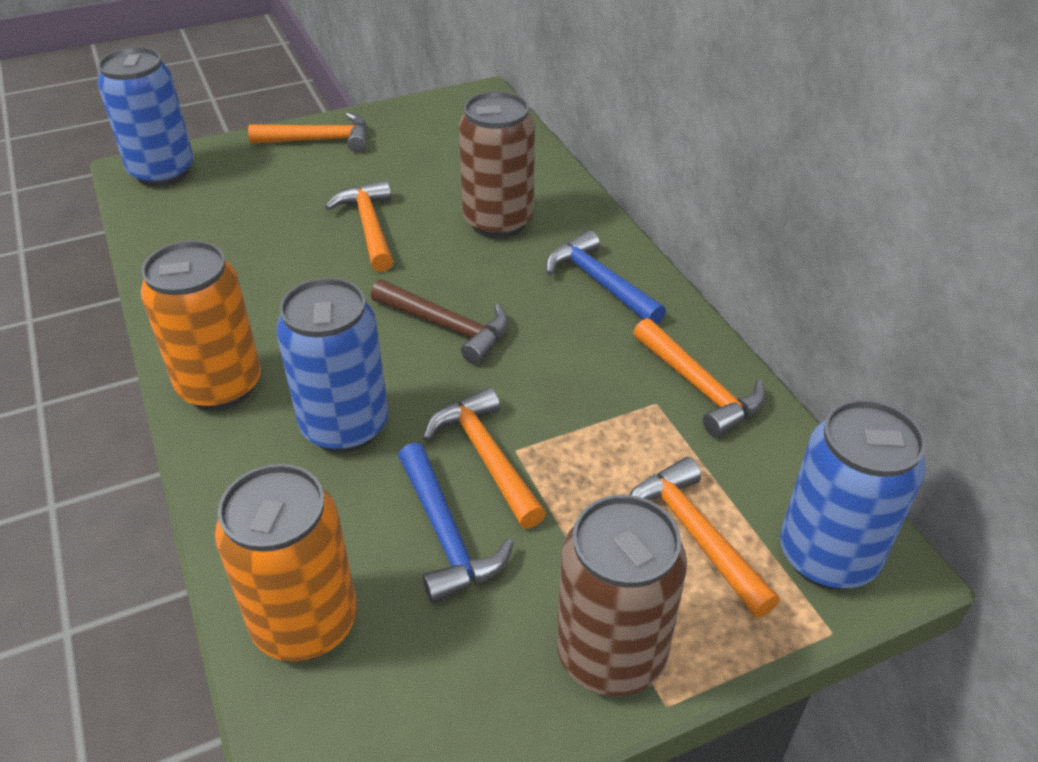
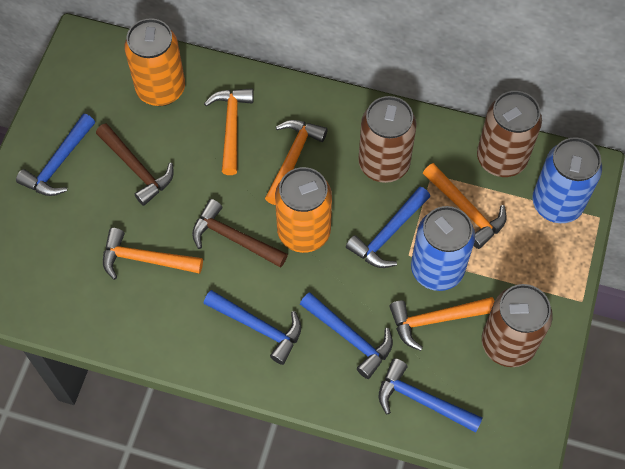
blue can: 3 -> 2
blue hammer: 2 -> 5
brown can: 2 -> 3
brown hammer: 1 -> 2

